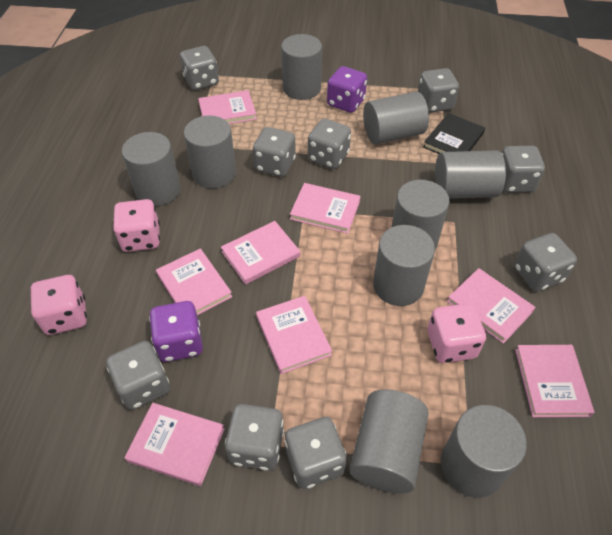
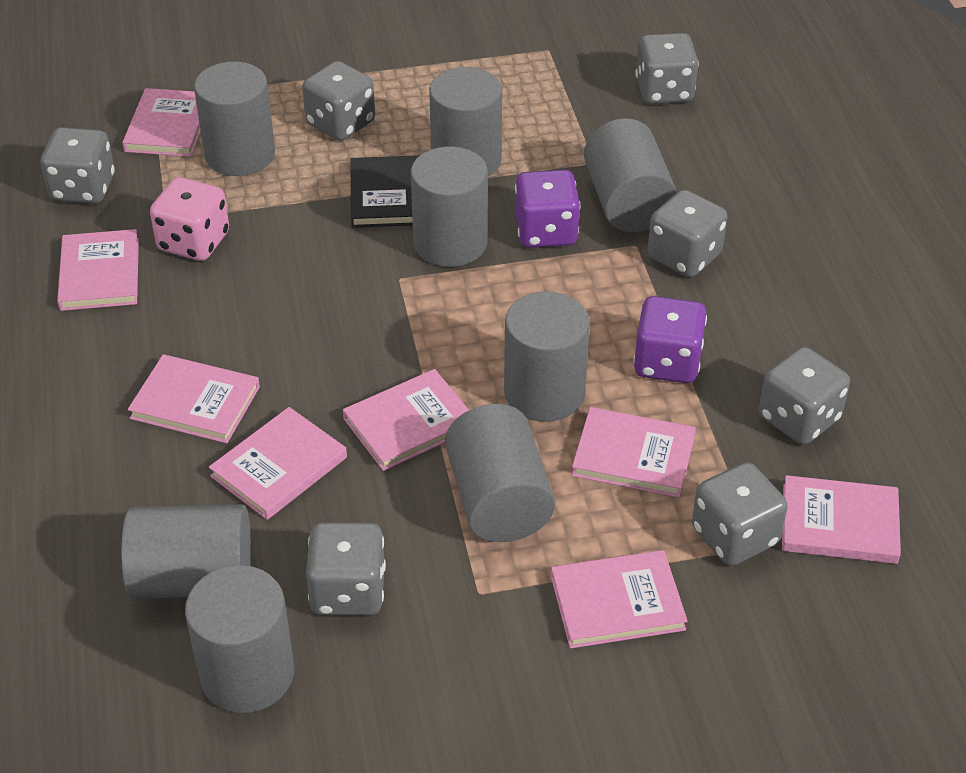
grey cylinder: 9 -> 8
grey dice: 9 -> 7
pink dice: 3 -> 1

